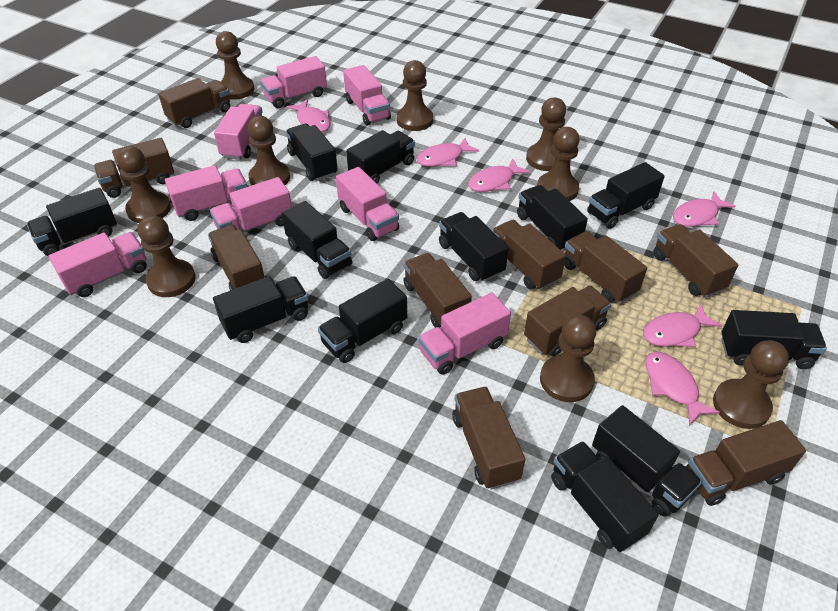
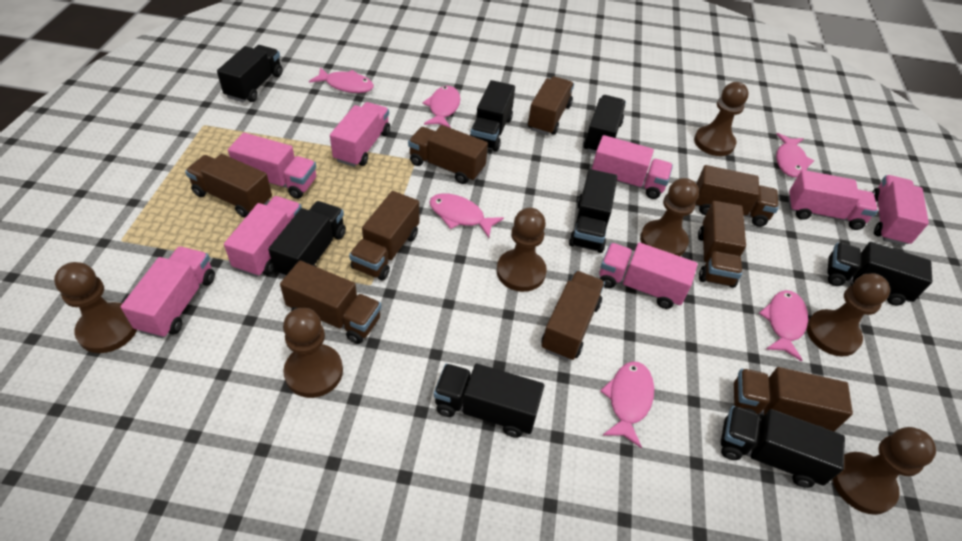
black truck: 12 -> 8
brown pawn: 9 -> 7
brown truck: 10 -> 9

